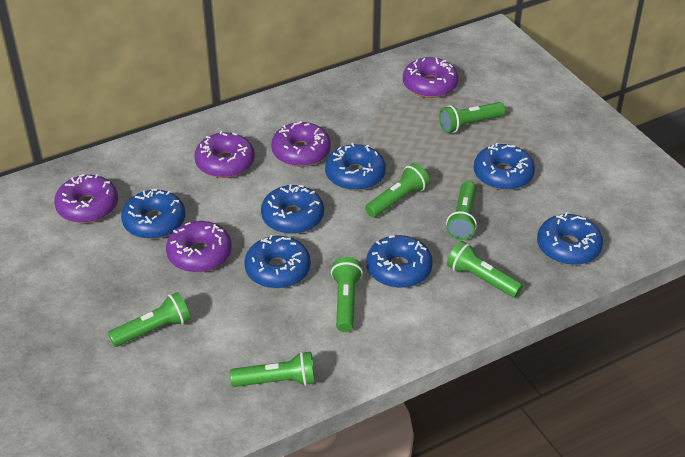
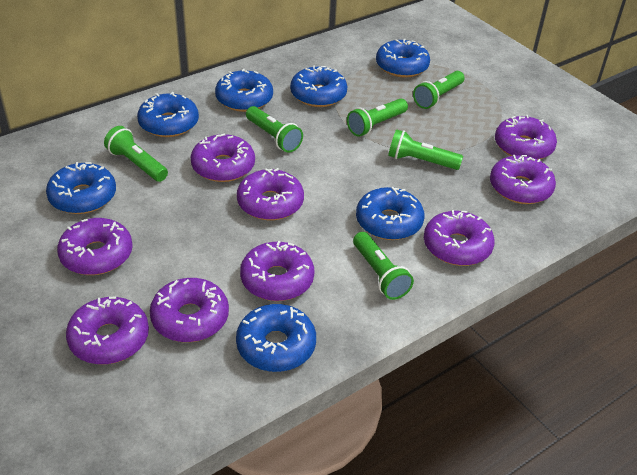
green flashlight: 7 -> 6
purple donut: 5 -> 9

